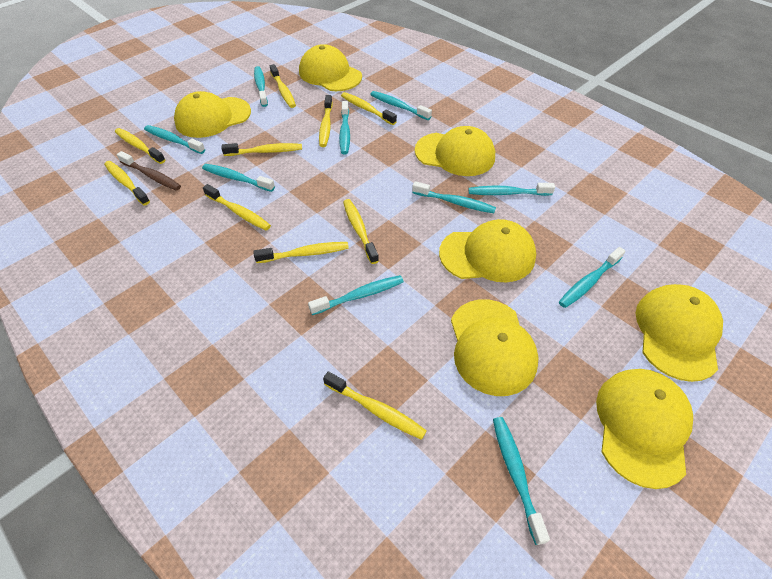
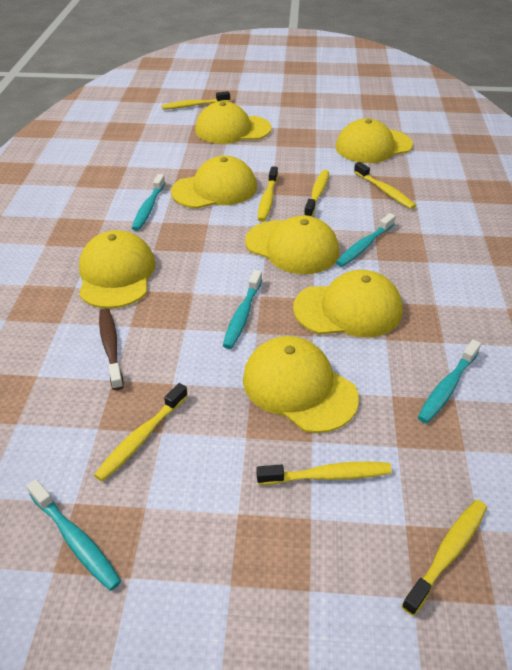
turquoise toothbrush: 10 -> 5
yellow toothbrush: 10 -> 7

